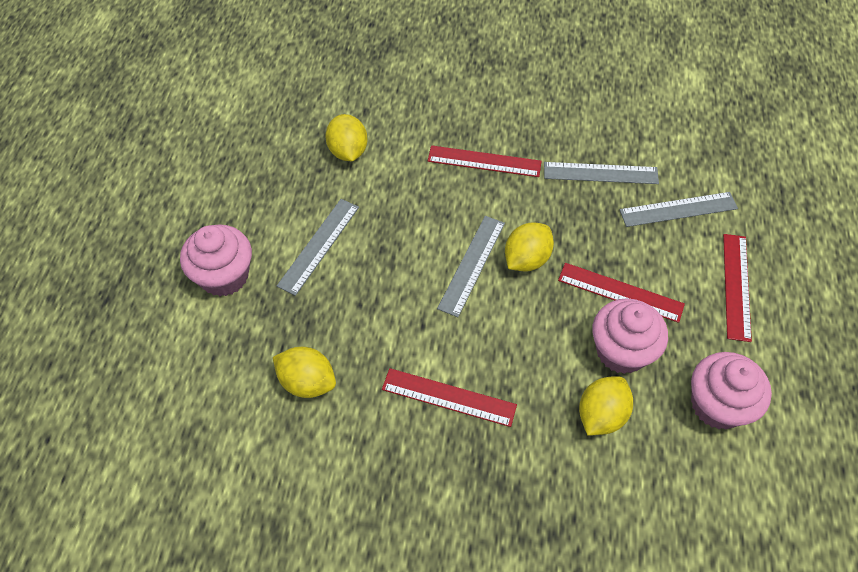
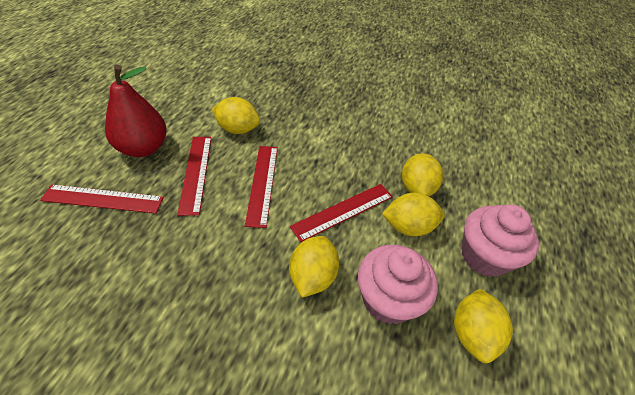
grey ruler: 4 -> 0
pink cupcake: 3 -> 2
red pear: 0 -> 1
yellow lemon: 4 -> 5

